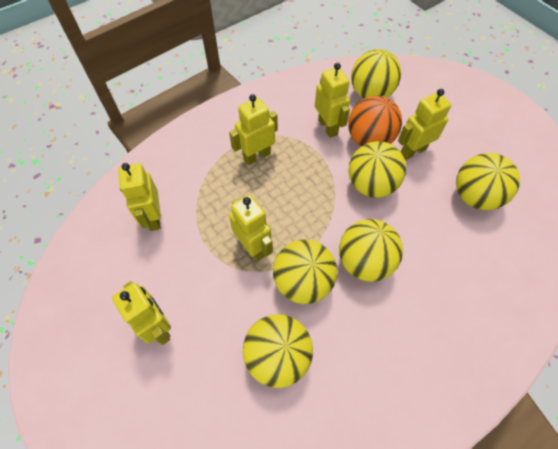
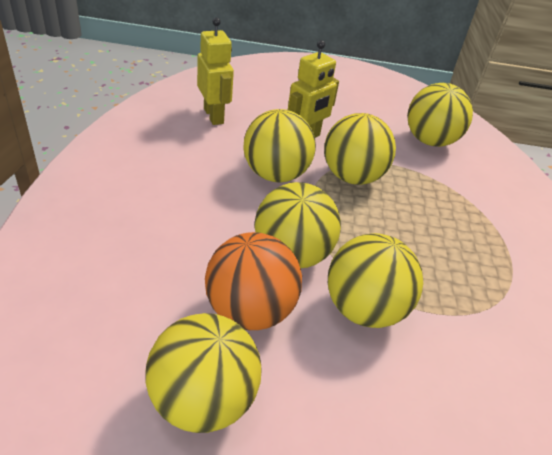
yellow robot: 6 -> 2

